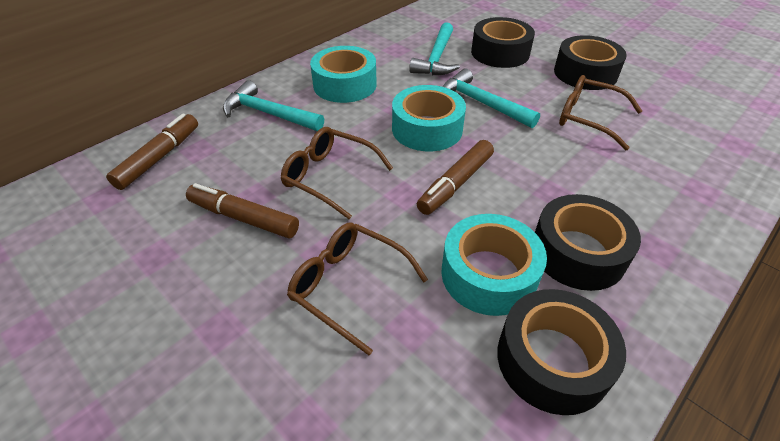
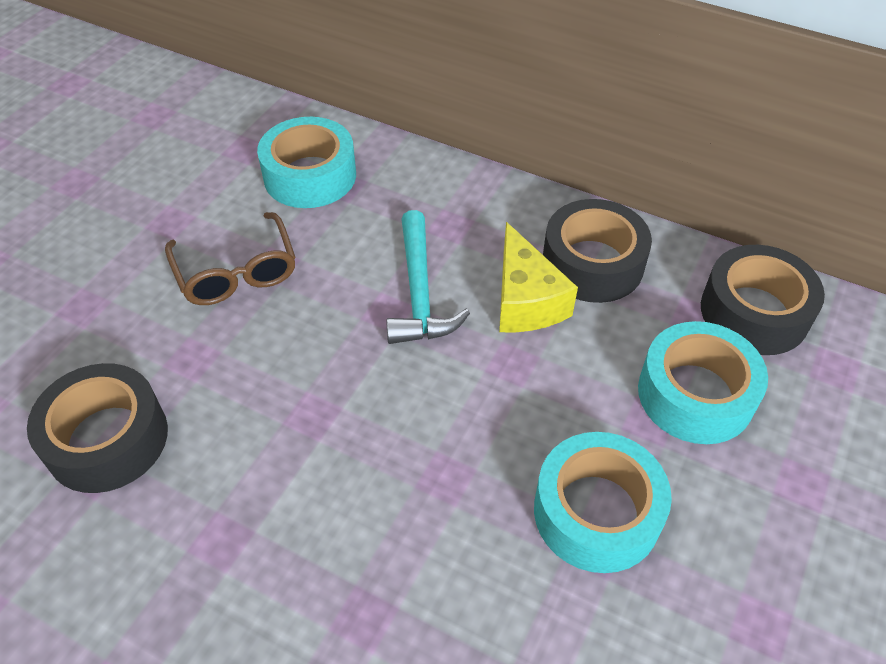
black tape: 4 -> 3
brown glasses: 3 -> 1
brown marker: 3 -> 0
turquoise hammer: 3 -> 1
yellow cheese: 0 -> 1

